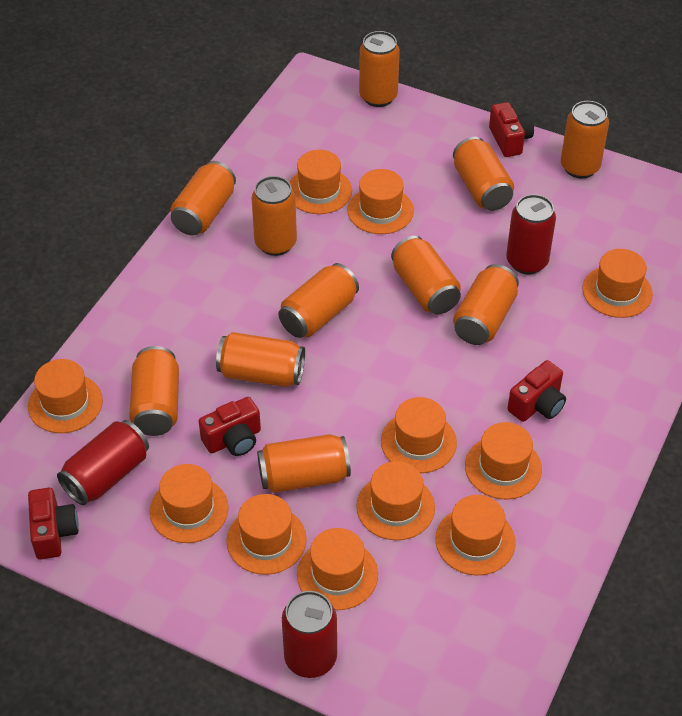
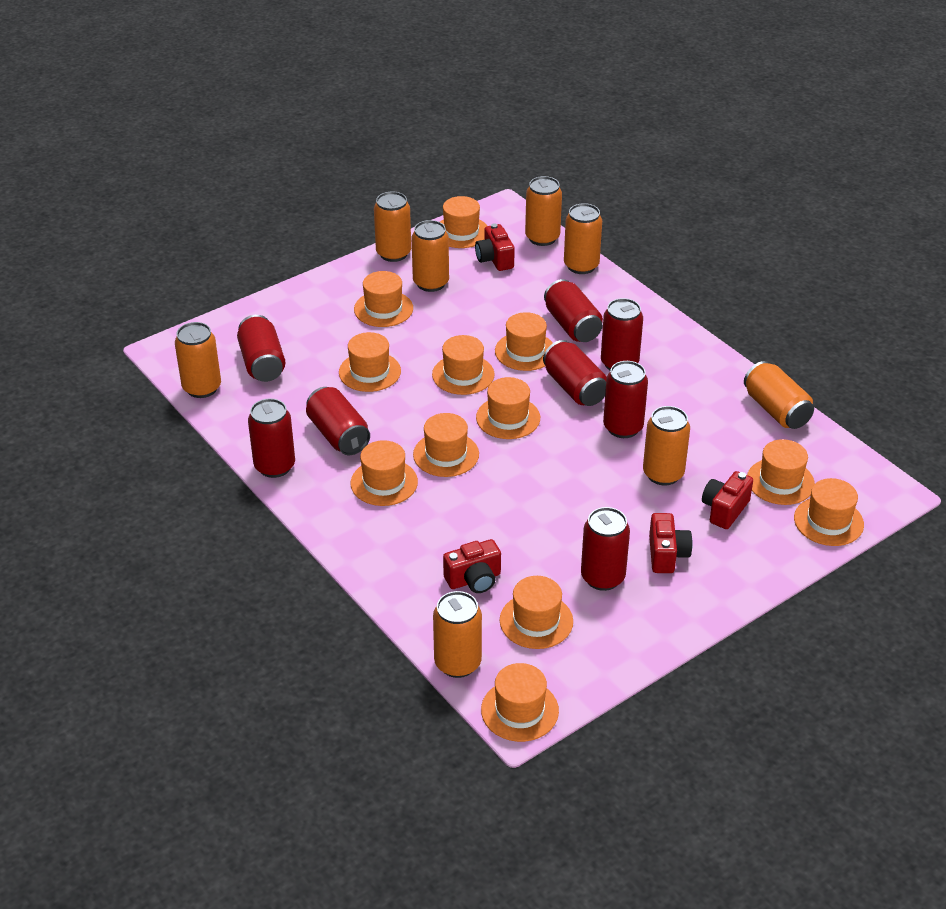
orange can: 11 -> 8
orange hat: 11 -> 12
red can: 3 -> 8

